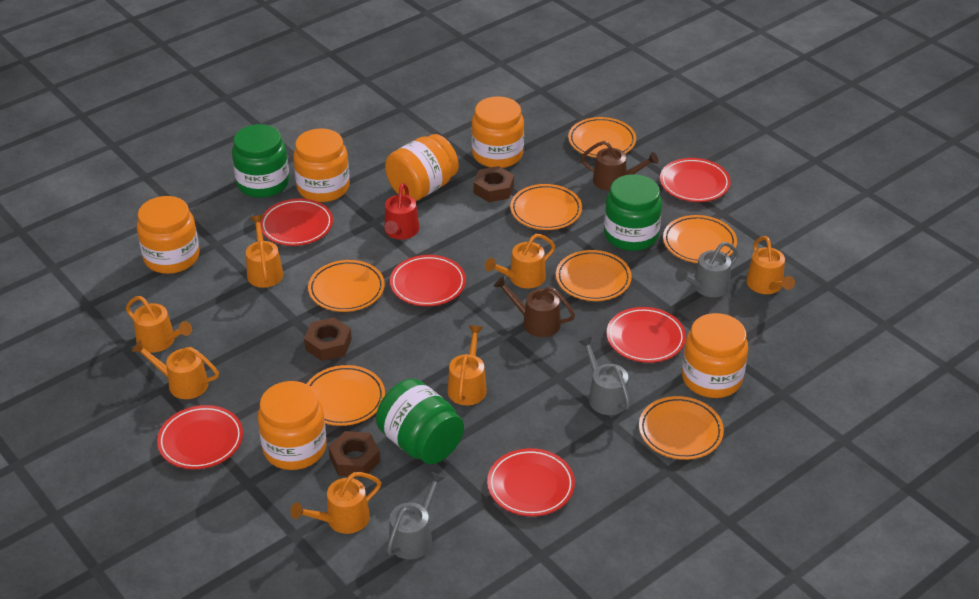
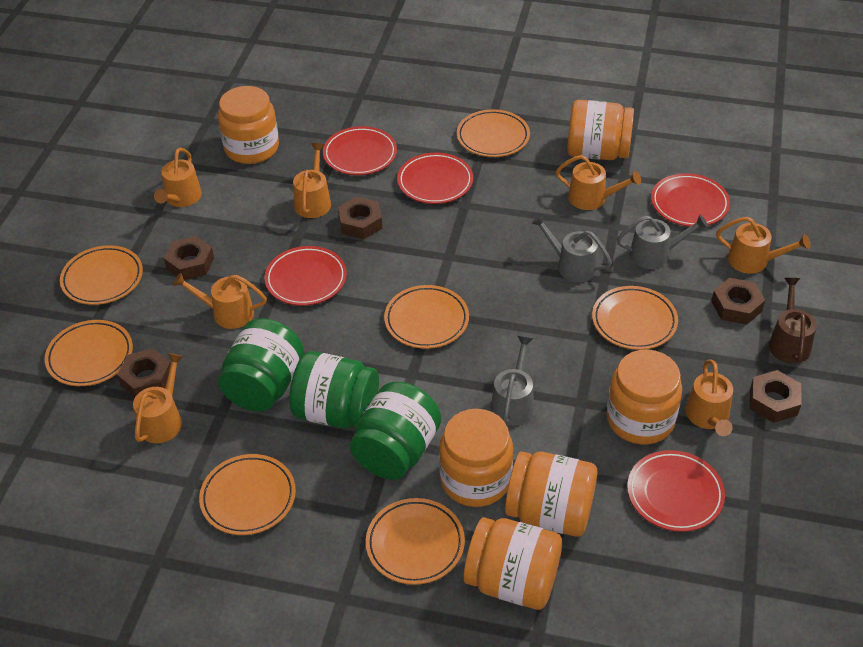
brown nut: 3 -> 5
brown watering can: 2 -> 1
red plate: 6 -> 5
red watering can: 1 -> 0

